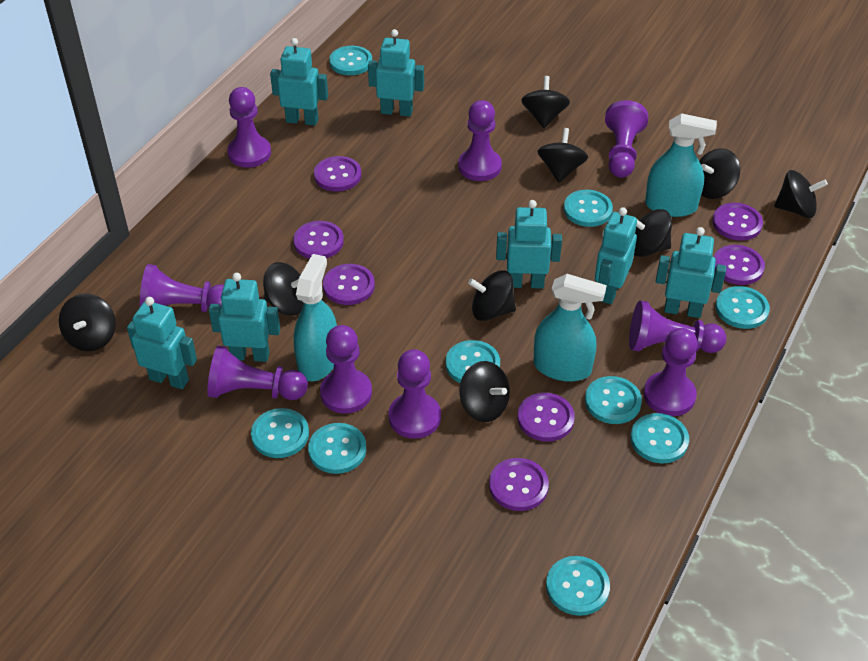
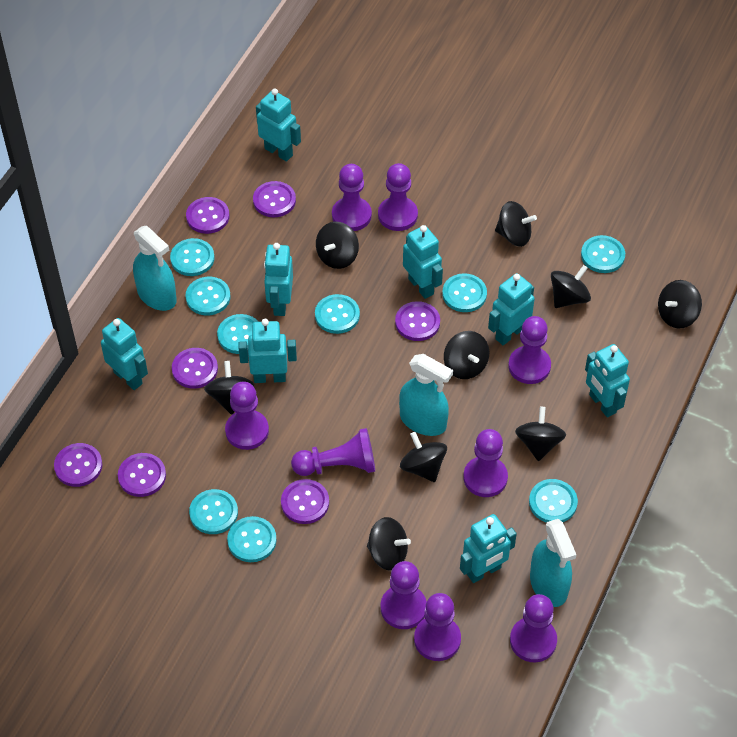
turquoise robot: 7 -> 8

